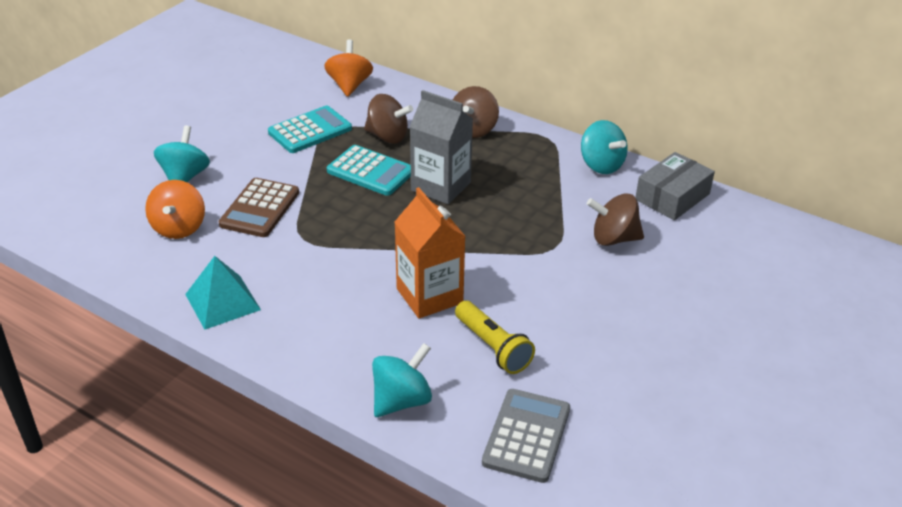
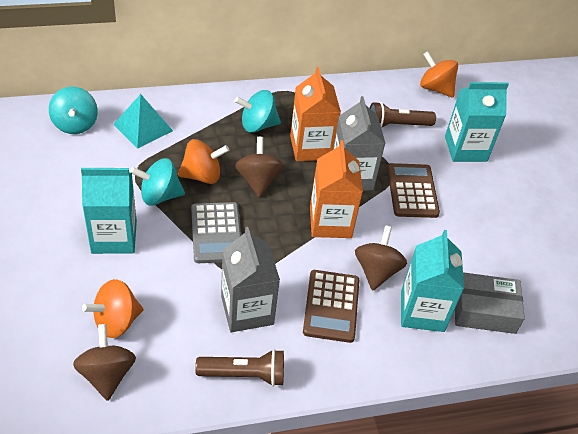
brown calculator: 1 -> 2
brown flashlight: 0 -> 2
grey carton: 1 -> 2
orange carton: 1 -> 2
orange spinning top: 2 -> 3
turquoise calculator: 2 -> 0
turquoise carton: 0 -> 3
yellow flashlight: 1 -> 0

